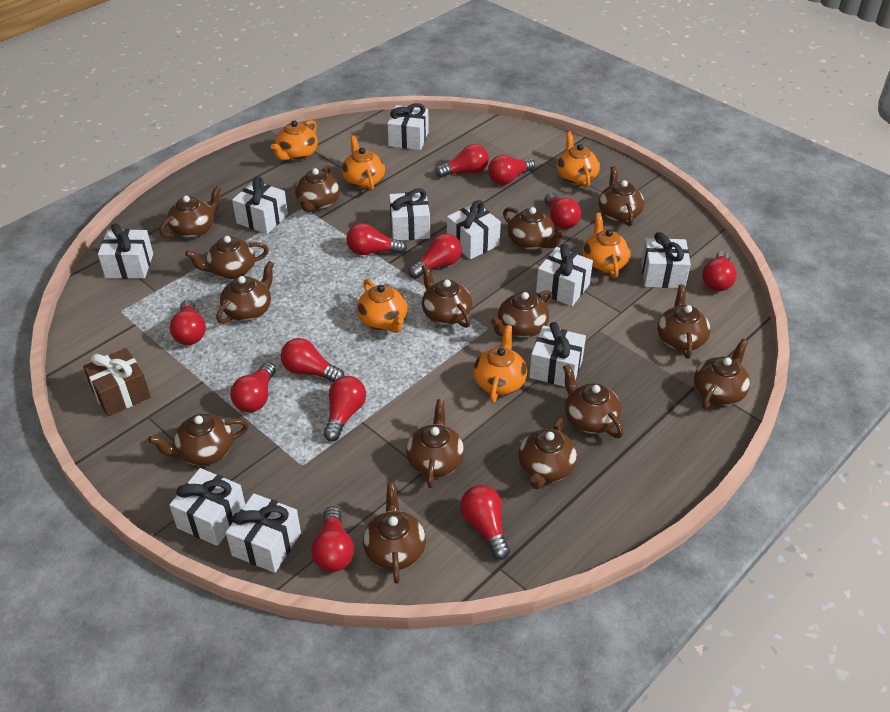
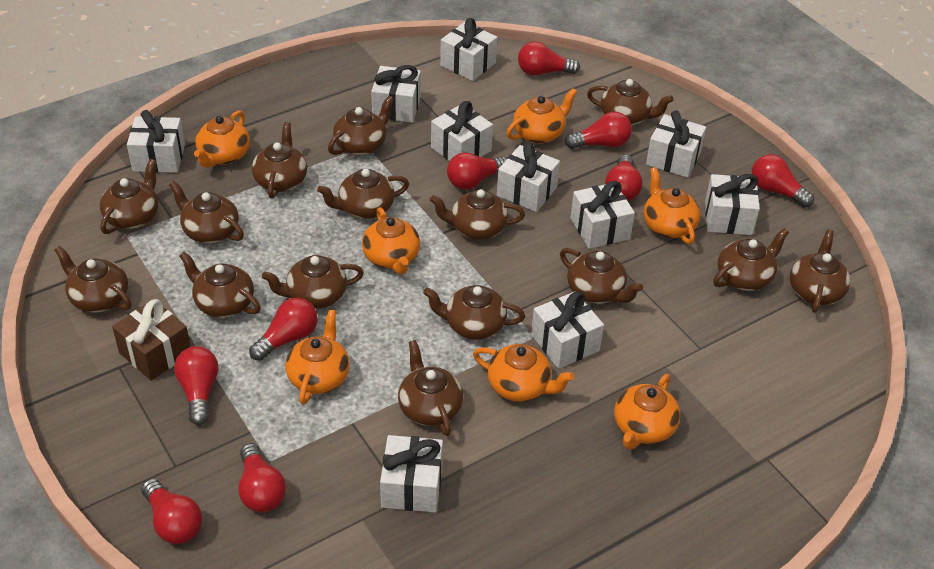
orange teapot: 6 -> 7
red light bulb: 12 -> 9

